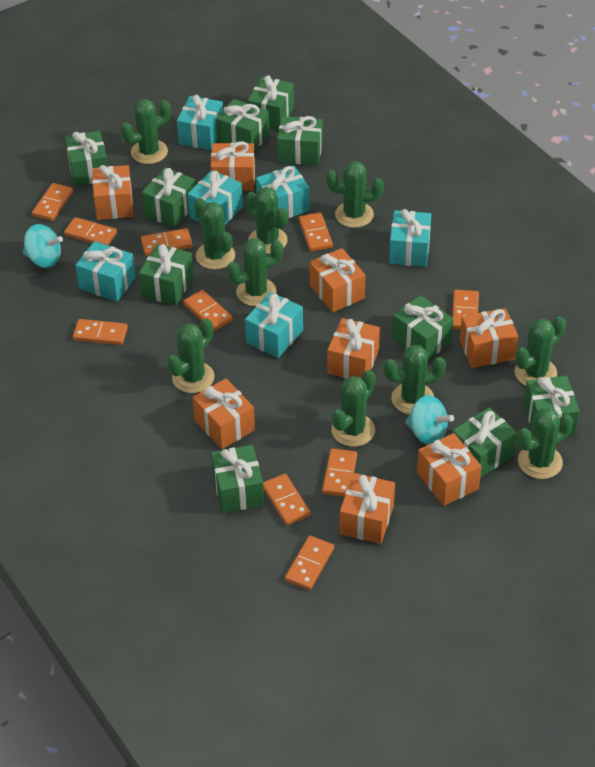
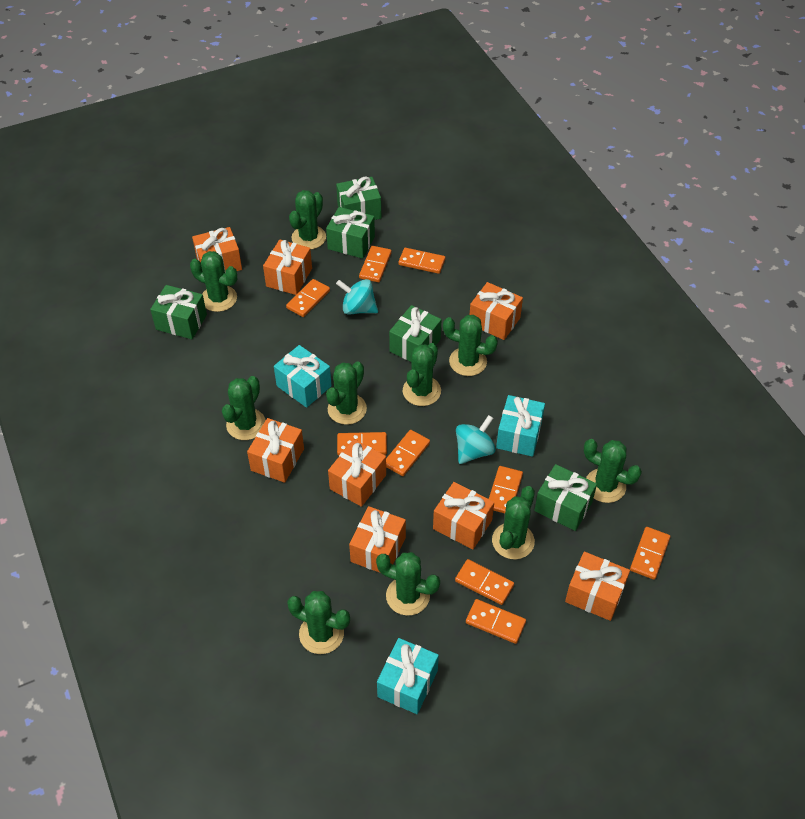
green gift: 10 -> 5
orange domino: 10 -> 9
turquoise gift: 6 -> 3

